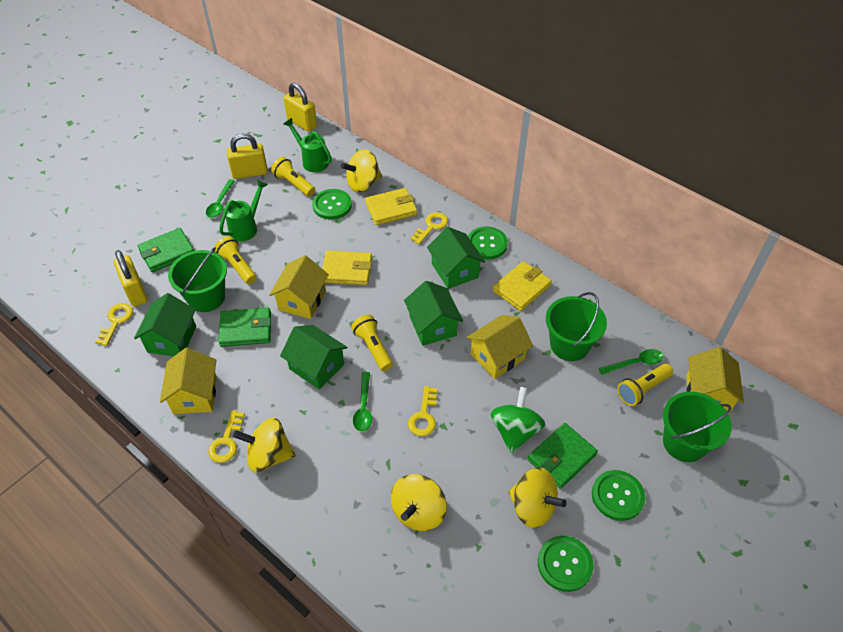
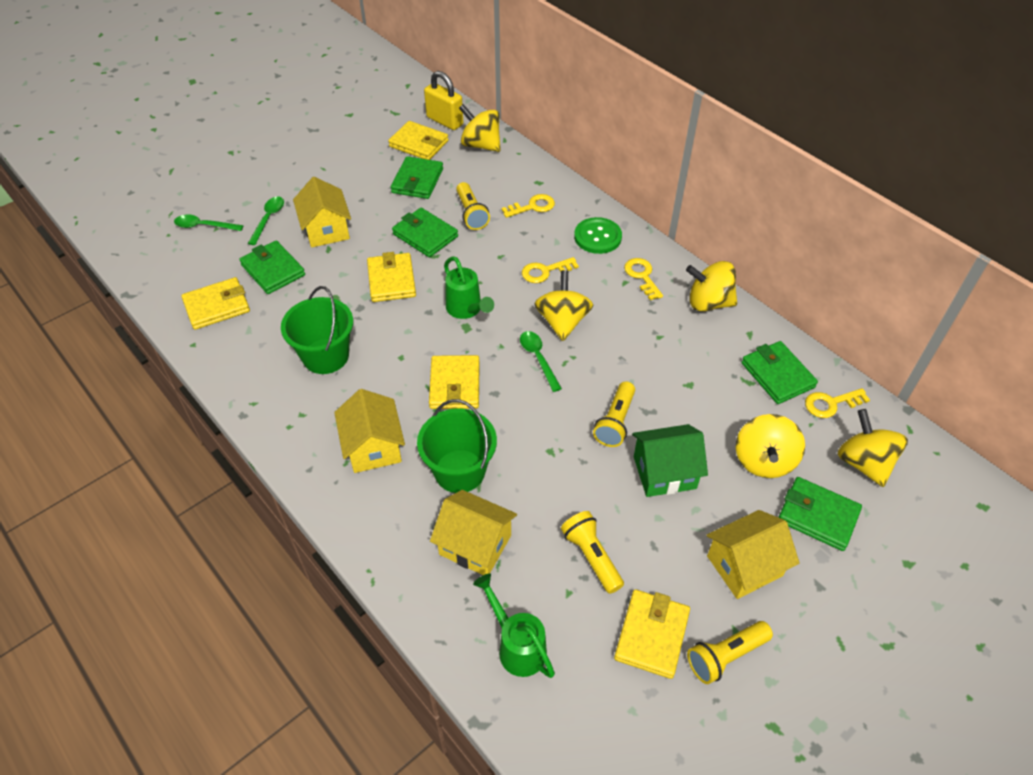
green bucket: 3 -> 2
green button: 4 -> 1
green house: 4 -> 1
green spinning top: 1 -> 0
green wallet: 3 -> 5
yellow padlock: 3 -> 1
yellow spinning top: 4 -> 5
yellow wallet: 3 -> 5

